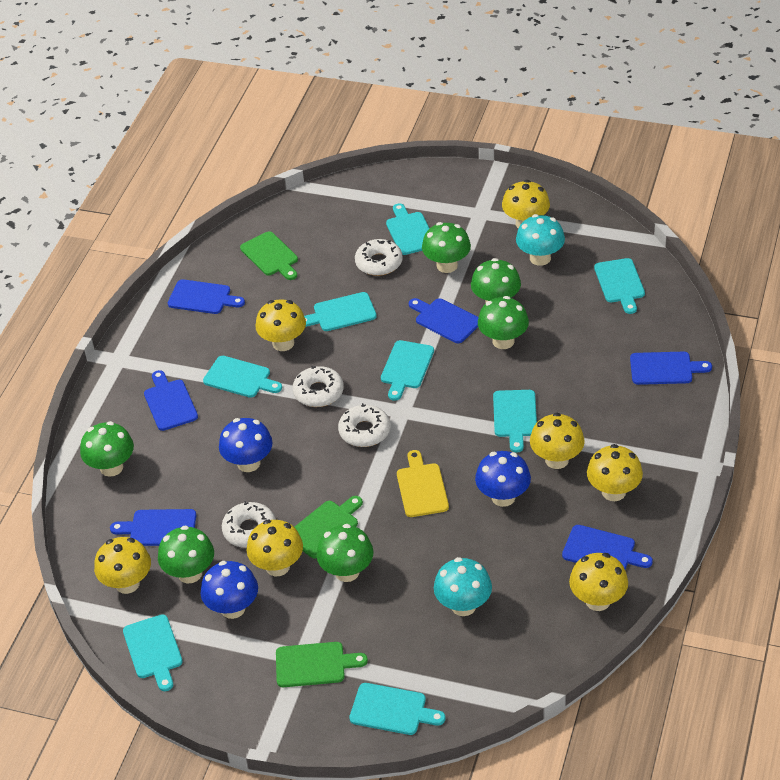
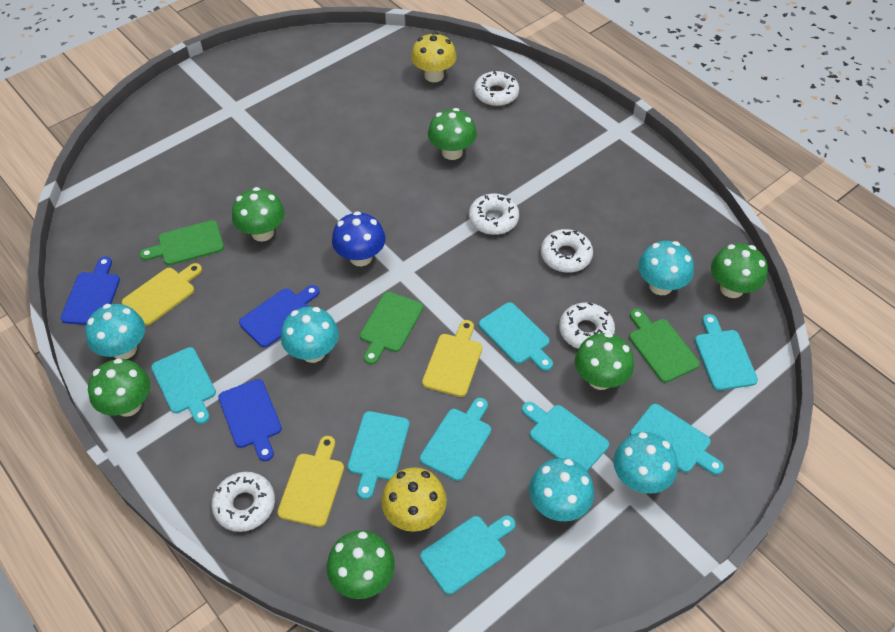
blue cutting board: 6 -> 3
blue mushroom: 3 -> 1
turquoise mushroom: 2 -> 5
white donut: 4 -> 5
yellow cutting board: 1 -> 3
yellow mushroom: 7 -> 2

